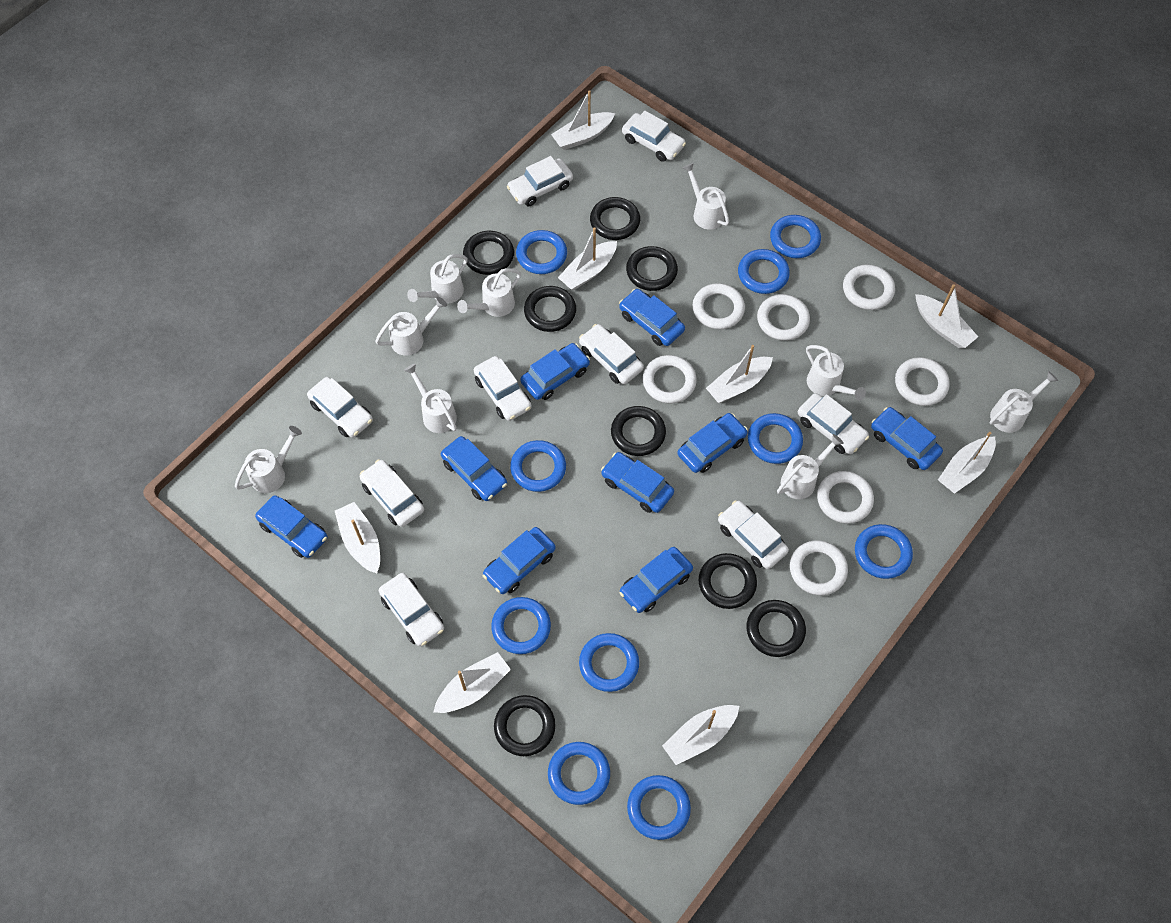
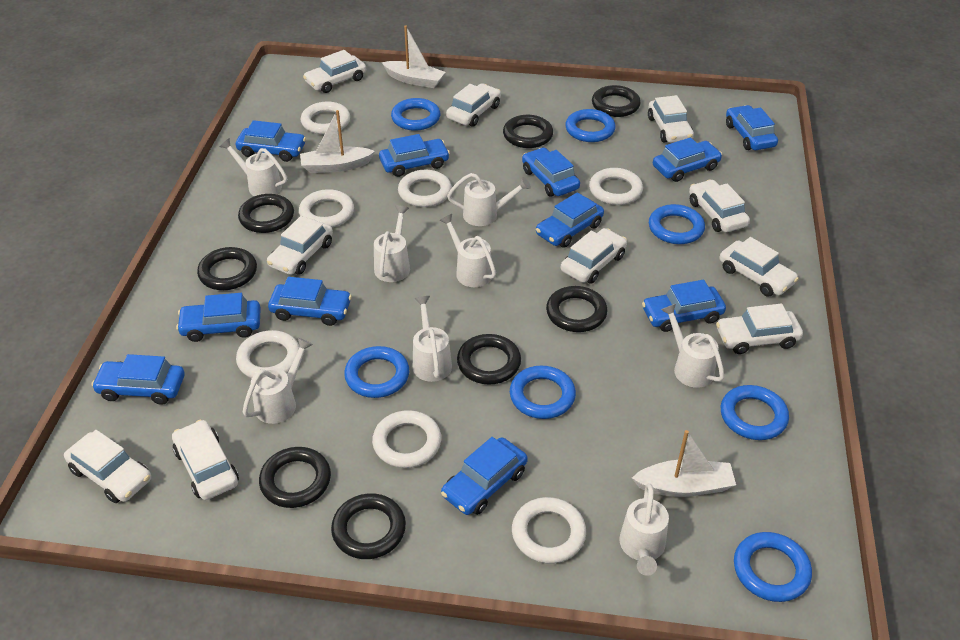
blue car: 9 -> 11
blue ring: 10 -> 7
white boat: 8 -> 3
white car: 9 -> 10
white watering can: 9 -> 8

